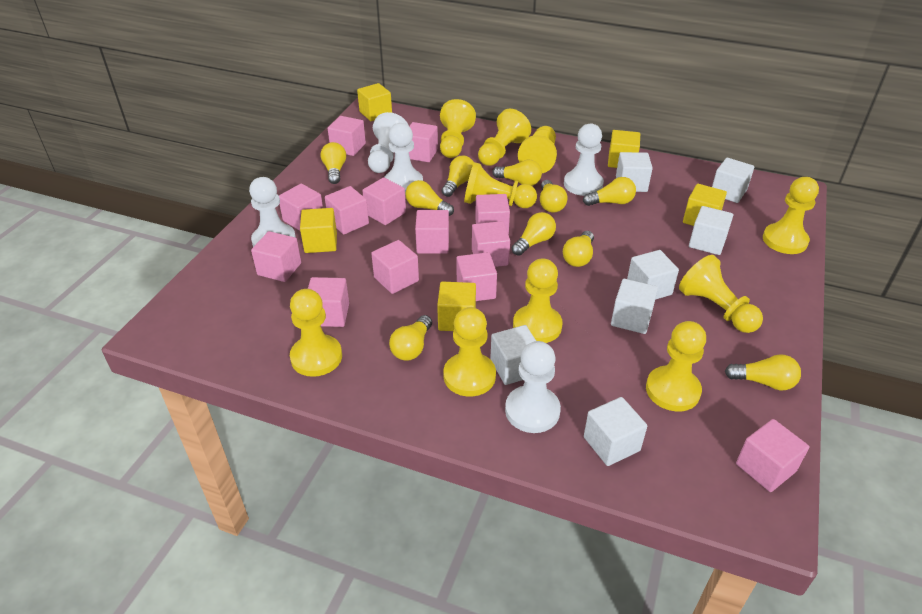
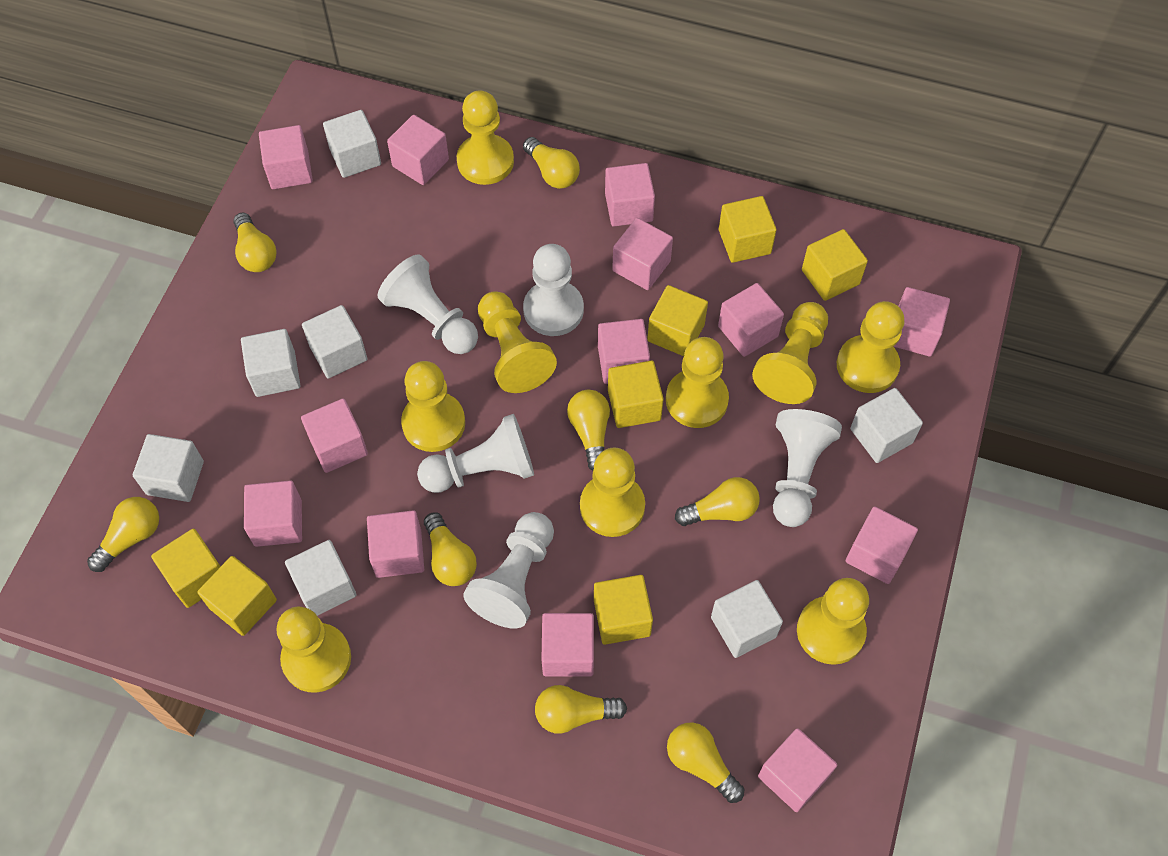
yellow cube: 5 -> 7
yellow light bulb: 10 -> 8
yellow pawn: 10 -> 9

